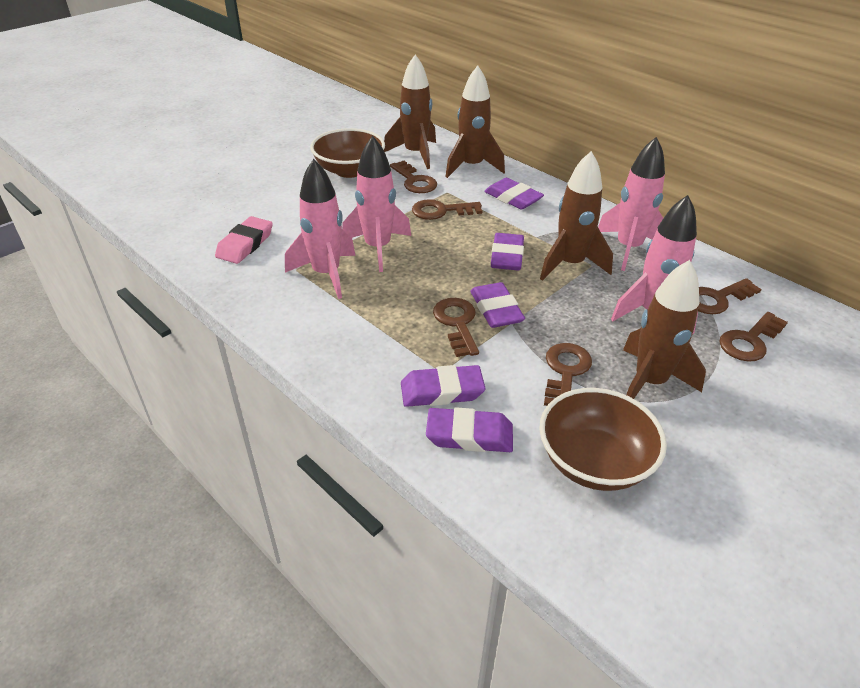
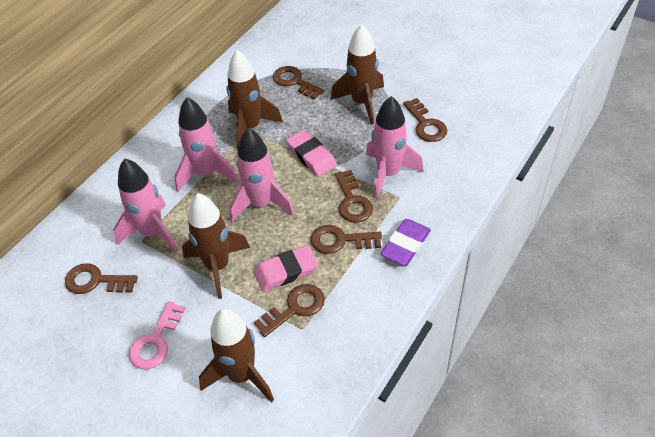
brown bowl: 2 -> 0
pink eraser: 1 -> 2
pink key: 0 -> 1
purple eraser: 5 -> 1

